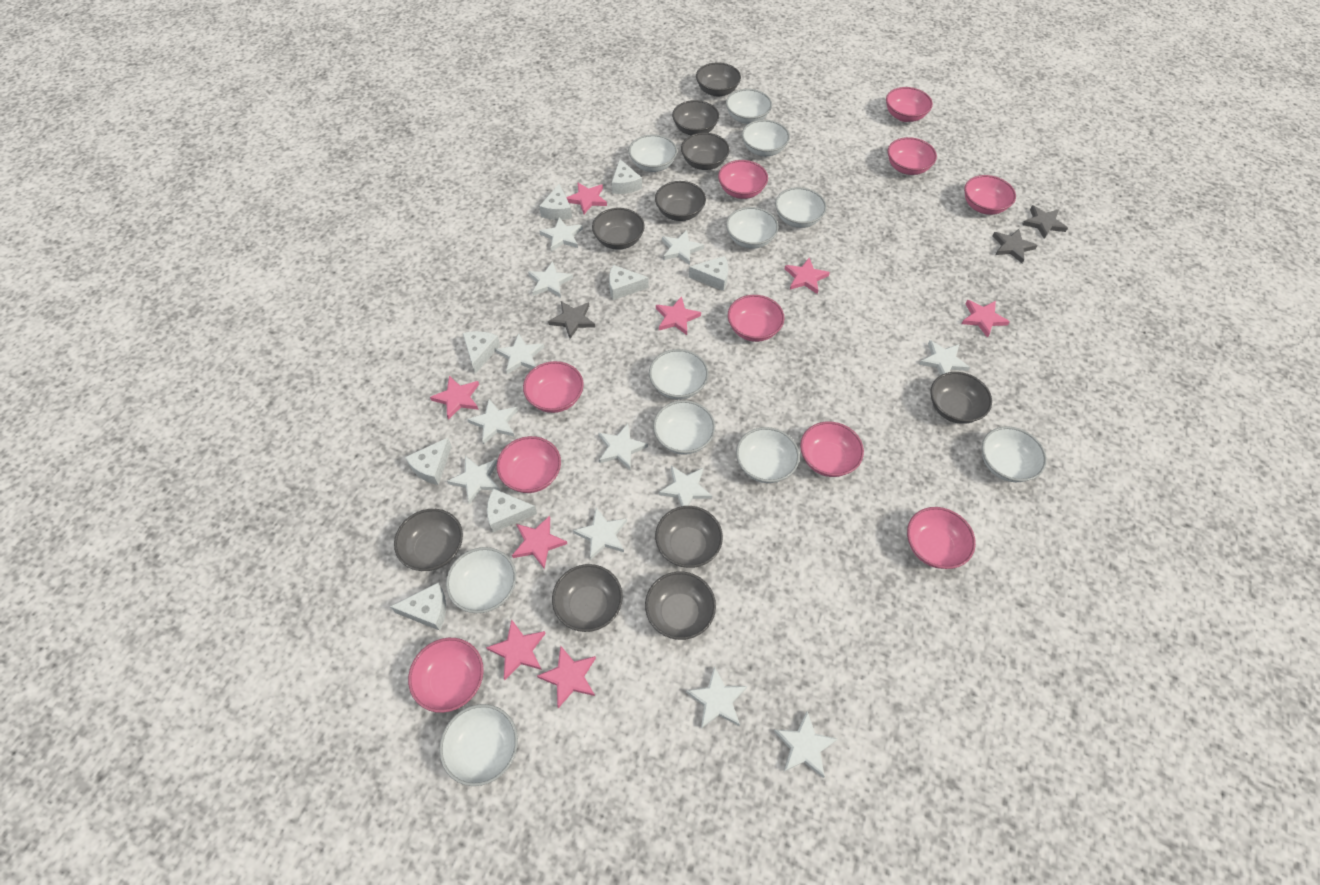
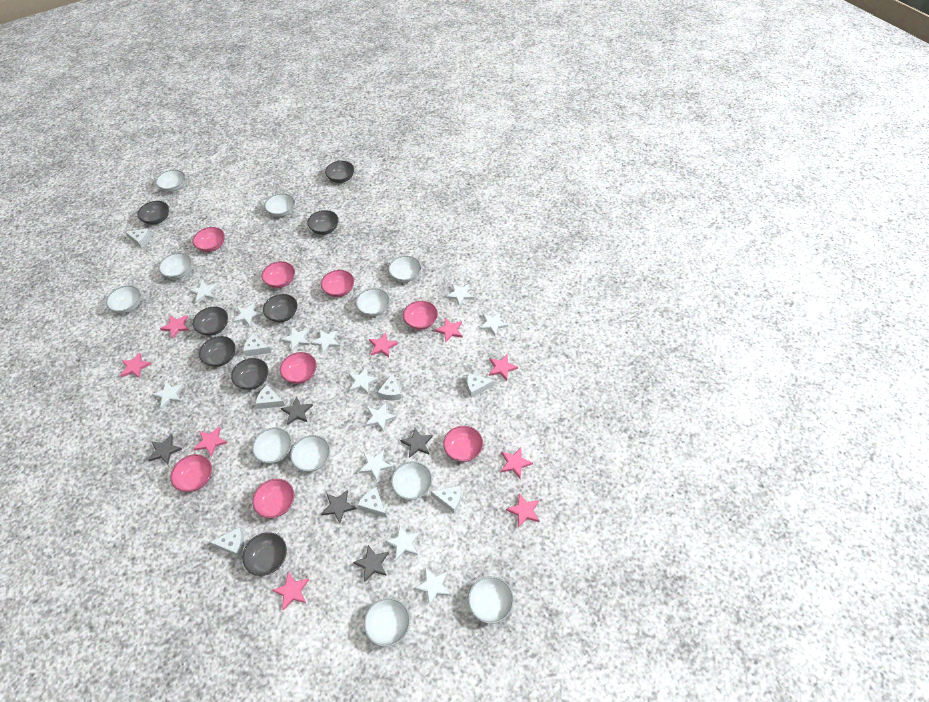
grey bowl: 10 -> 8
grey star: 3 -> 5
pink bowl: 10 -> 8
pink star: 8 -> 9

